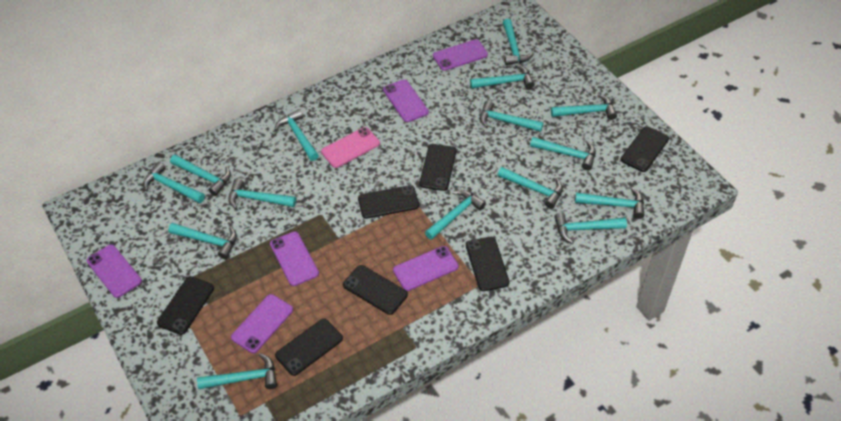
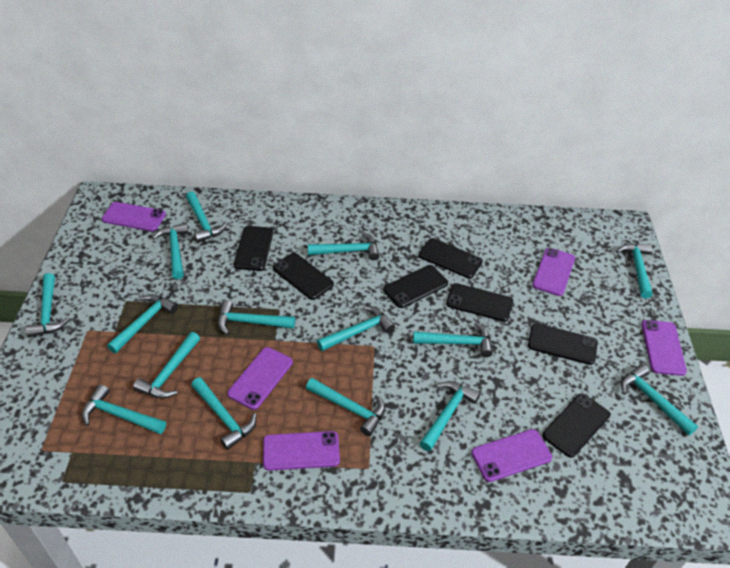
pink phone: 1 -> 0

